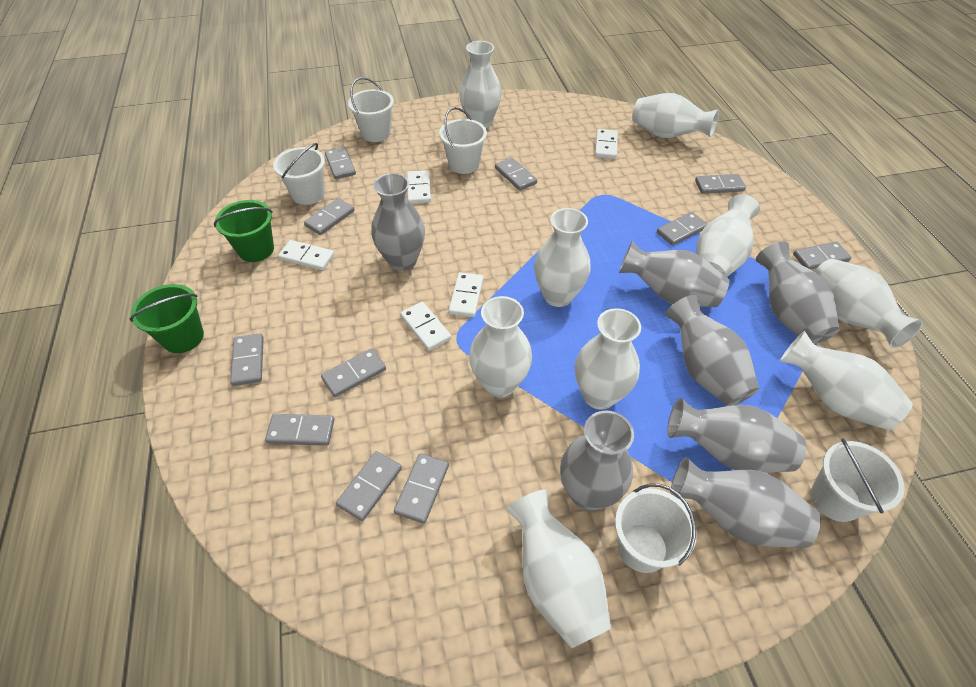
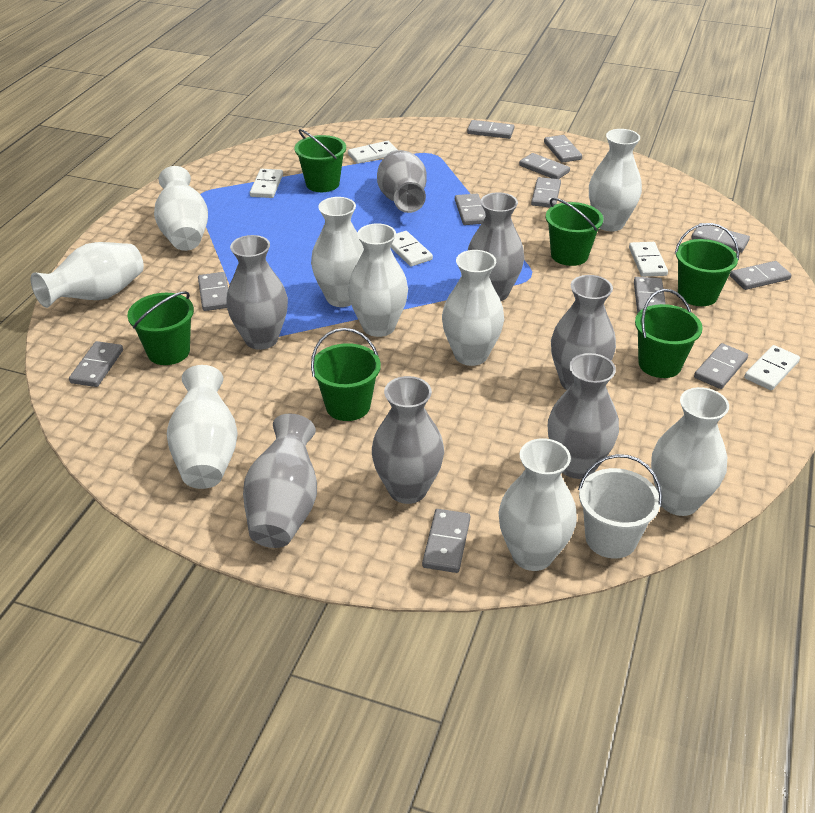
green bucket: 2 -> 6
grey domino: 11 -> 12
white bucket: 5 -> 1

